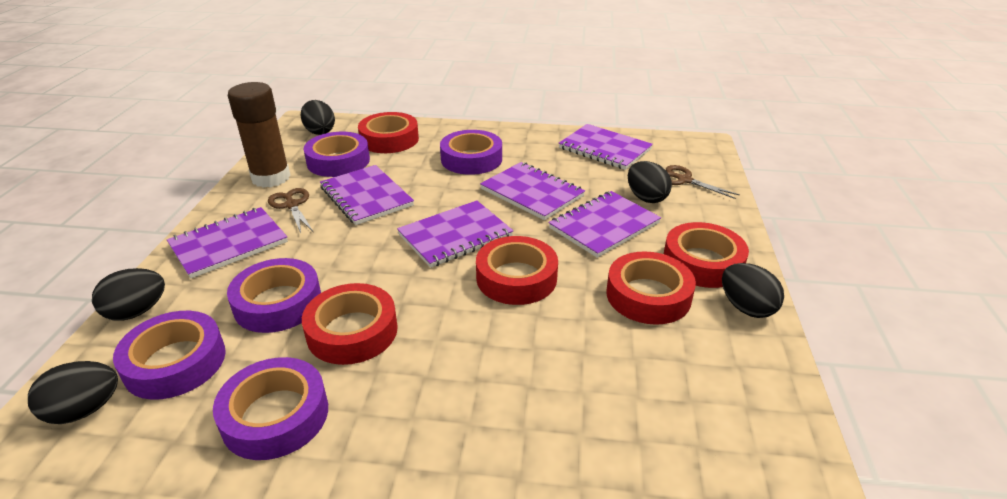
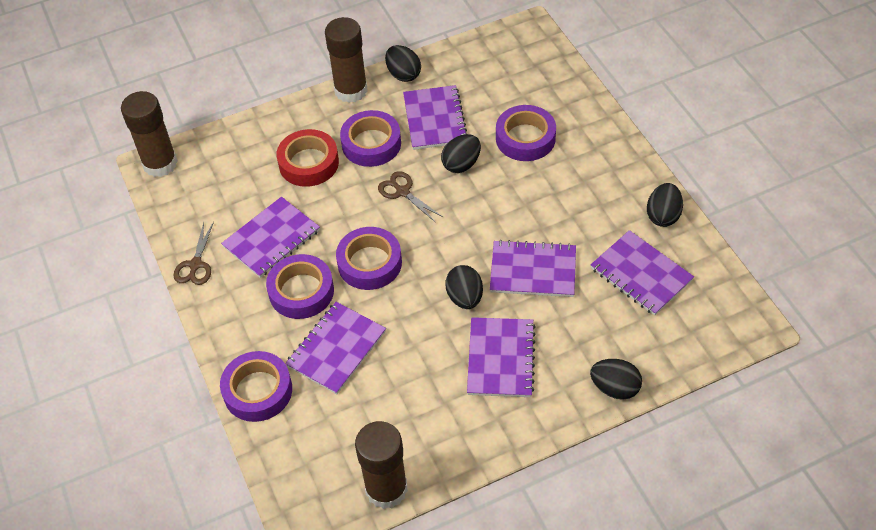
brown glue stick: 1 -> 3
red tape: 5 -> 1

